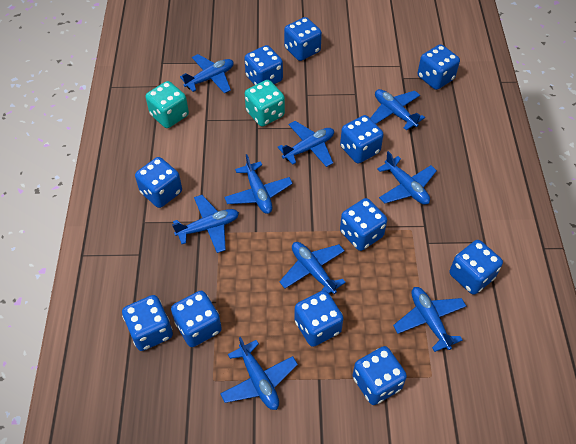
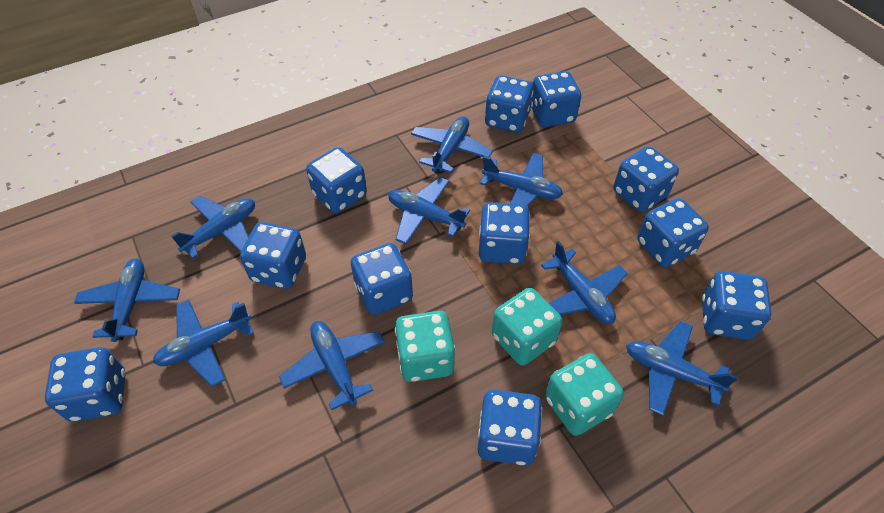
turquoise dice: 2 -> 3

